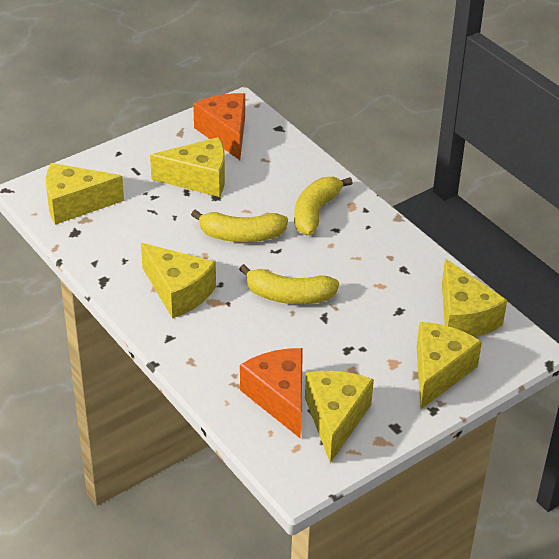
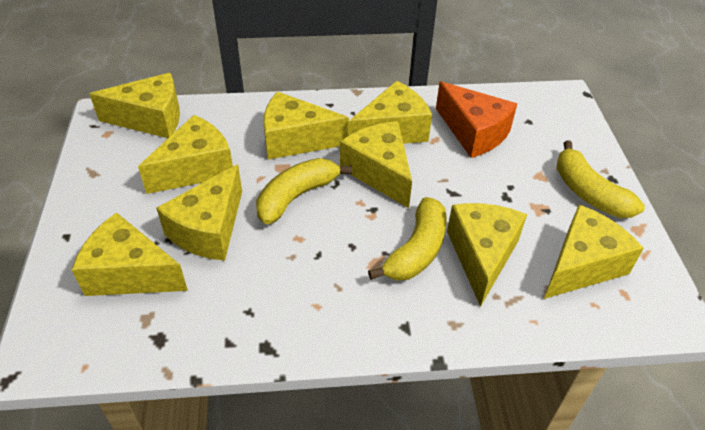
orange cheese: 2 -> 1
yellow cheese: 6 -> 9

